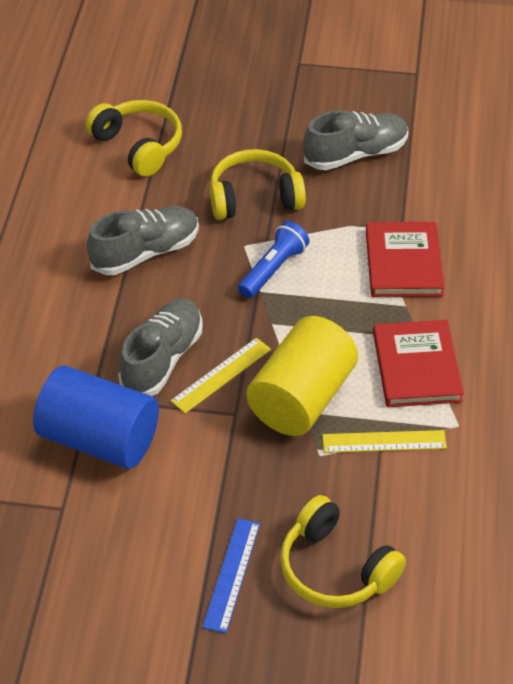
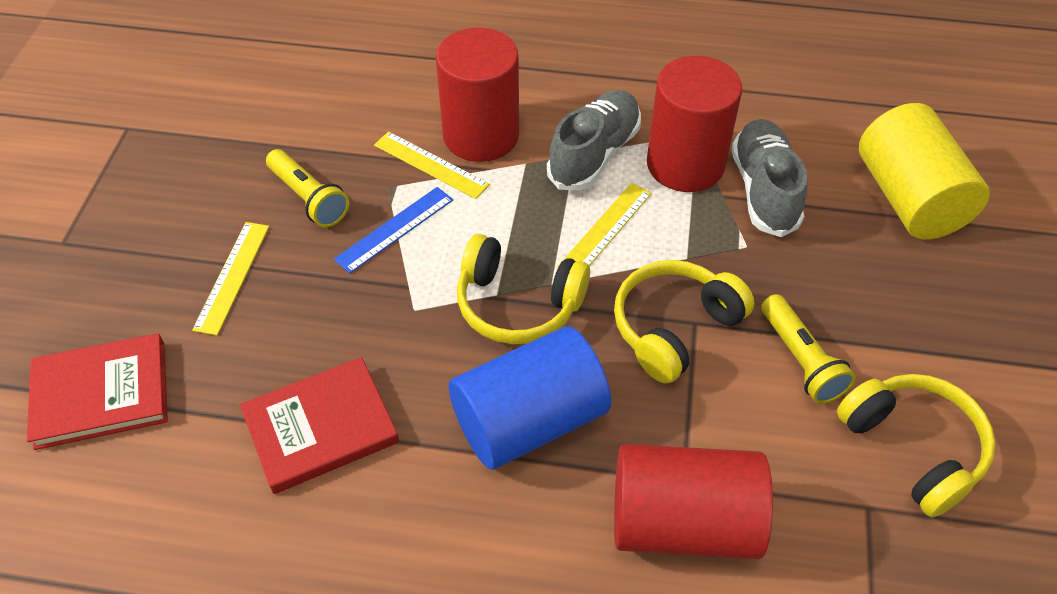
blue flashlight: 1 -> 0
grey shoe: 3 -> 2
red cylinder: 0 -> 3
yellow flashlight: 0 -> 2
yellow ruler: 2 -> 3

